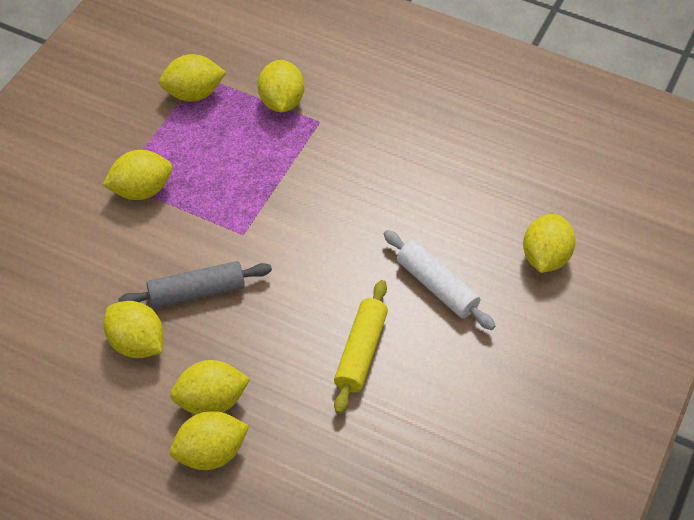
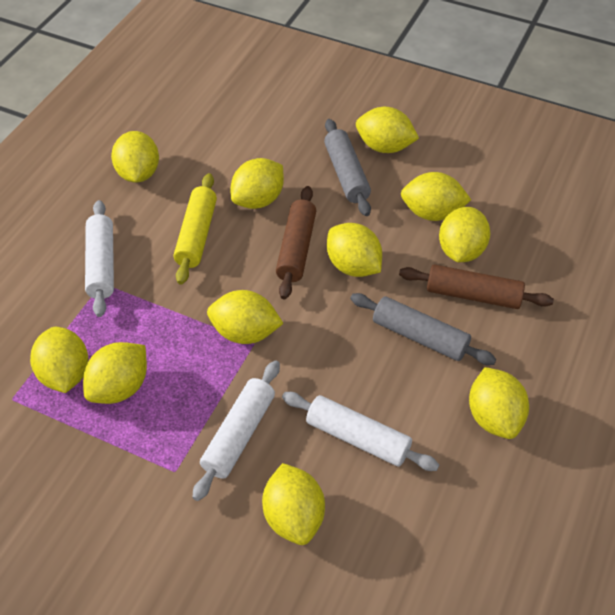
brown rolling pin: 0 -> 2
grey rolling pin: 1 -> 2
white rolling pin: 1 -> 3
yellow lemon: 7 -> 11

